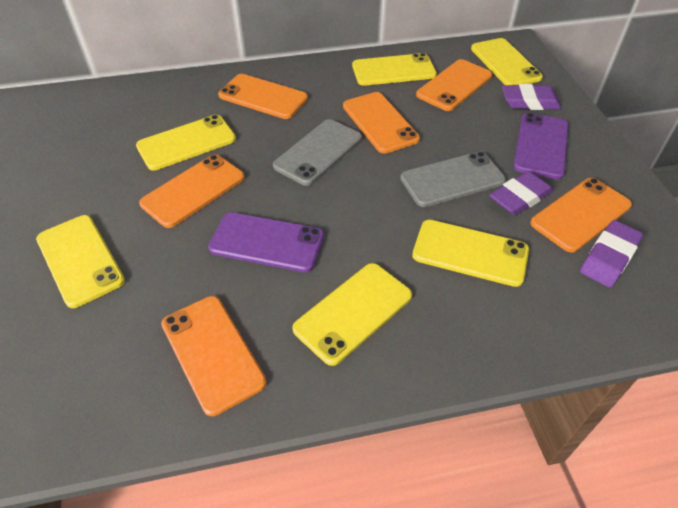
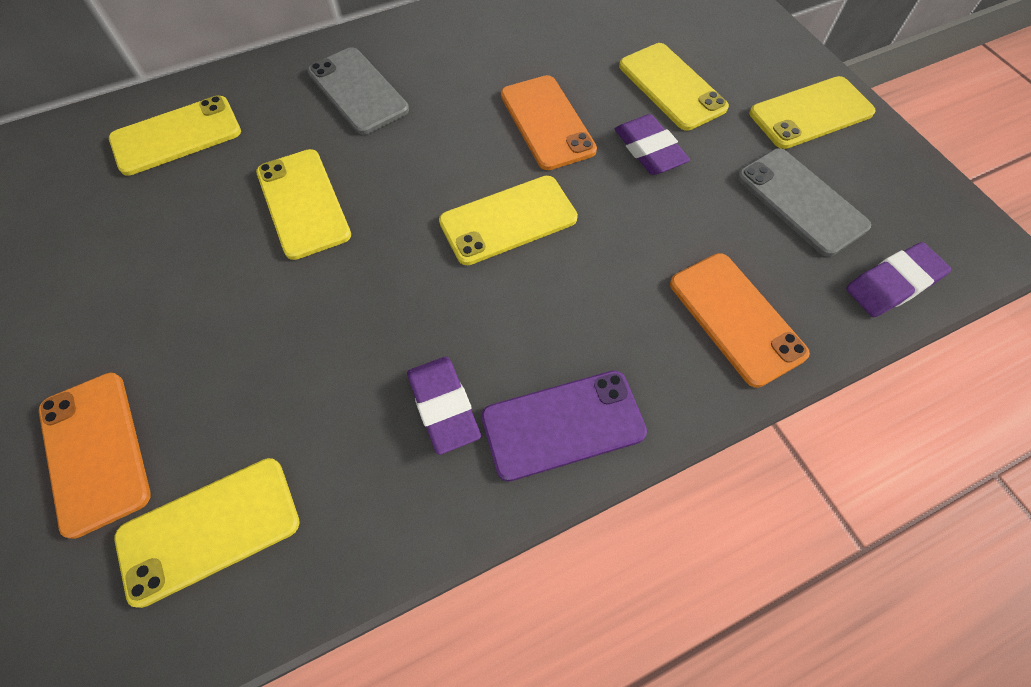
orange phone: 6 -> 3
purple phone: 2 -> 1

